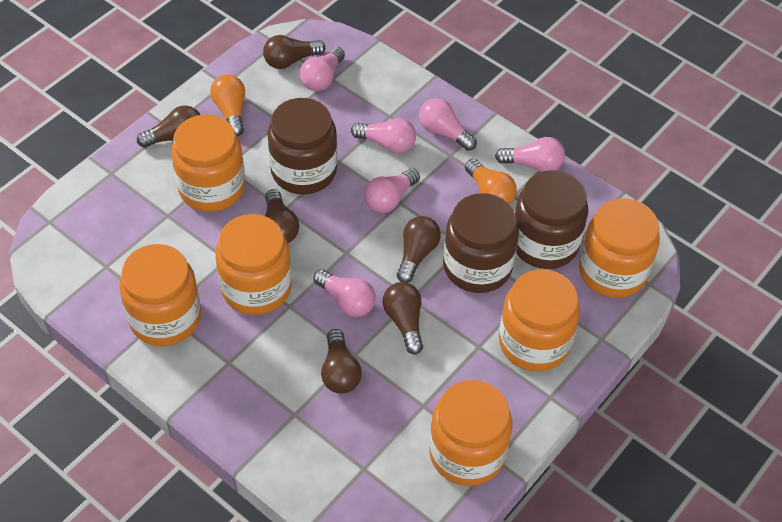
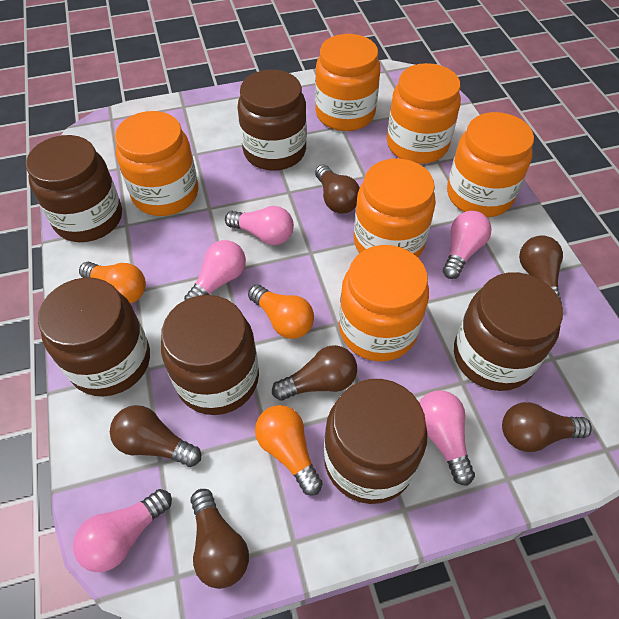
brown jar: 3 -> 6
orange light bulb: 2 -> 3
pink light bulb: 6 -> 5

